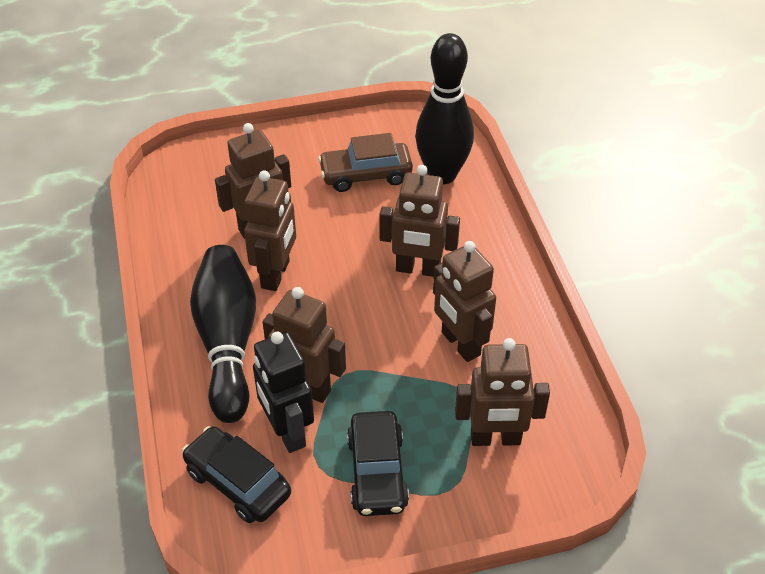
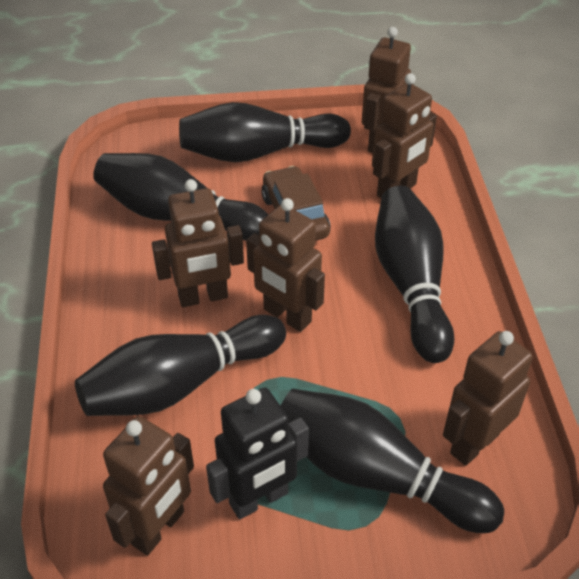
black bowling pin: 2 -> 5
black car: 2 -> 0

